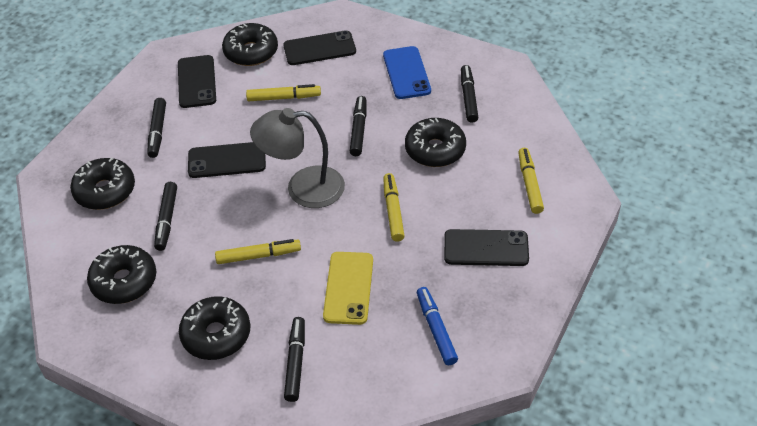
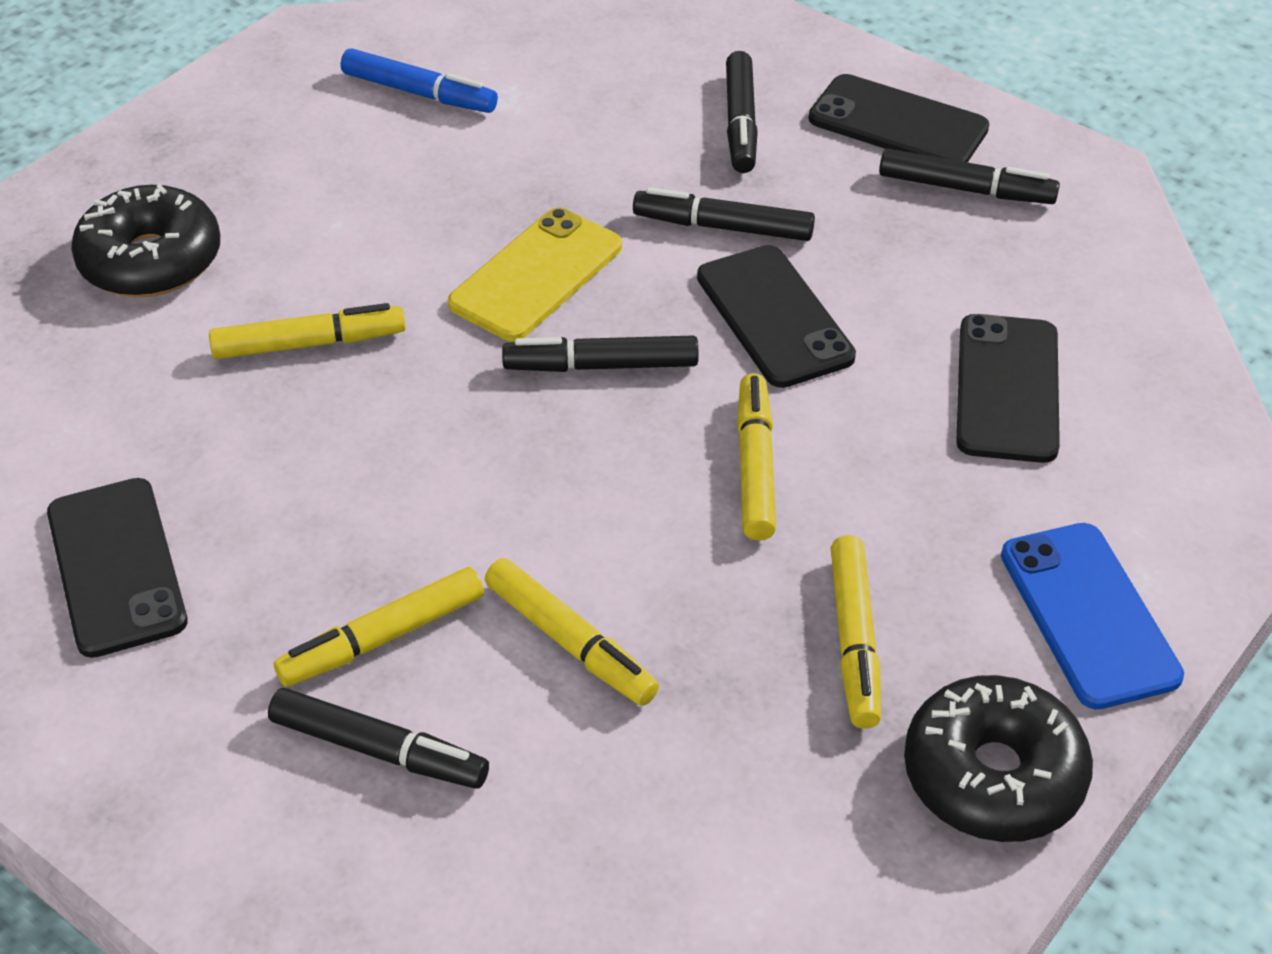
black donut: 5 -> 2
grey lamp: 1 -> 0
yellow marker: 4 -> 5

